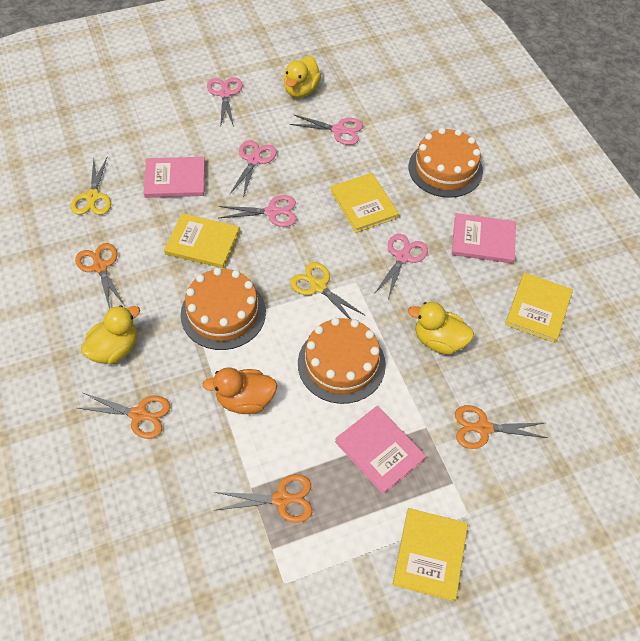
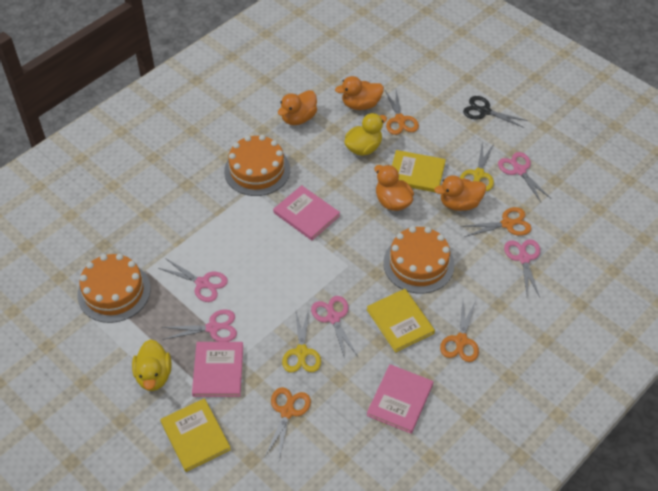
black scissors: 0 -> 1
orange duck: 1 -> 4
yellow book: 4 -> 3
yellow duck: 3 -> 2

